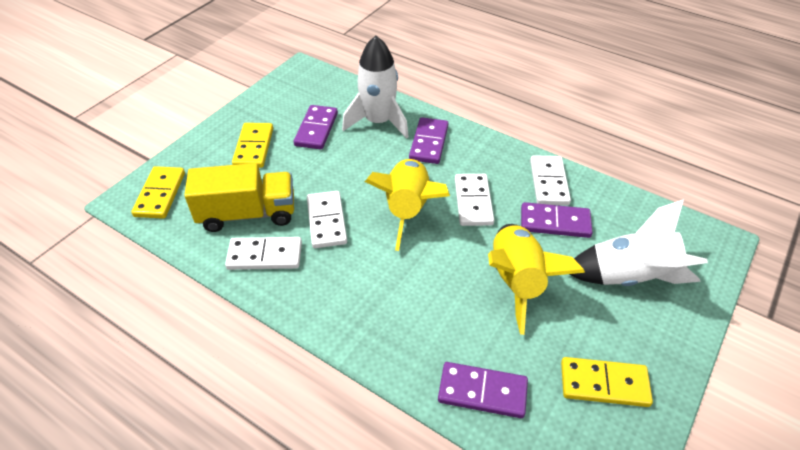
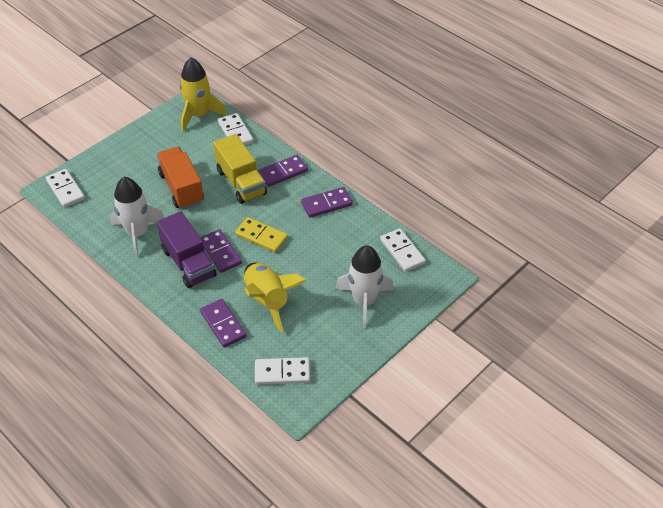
orange truck: 0 -> 1
purple truck: 0 -> 1
yellow domino: 3 -> 1

